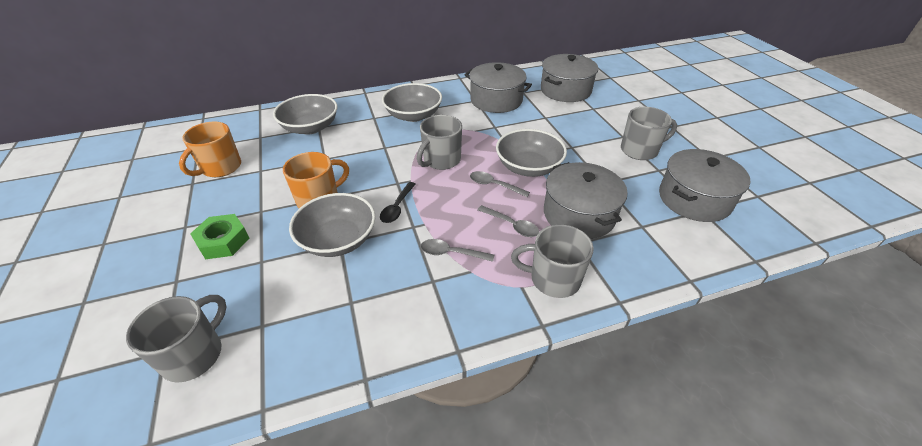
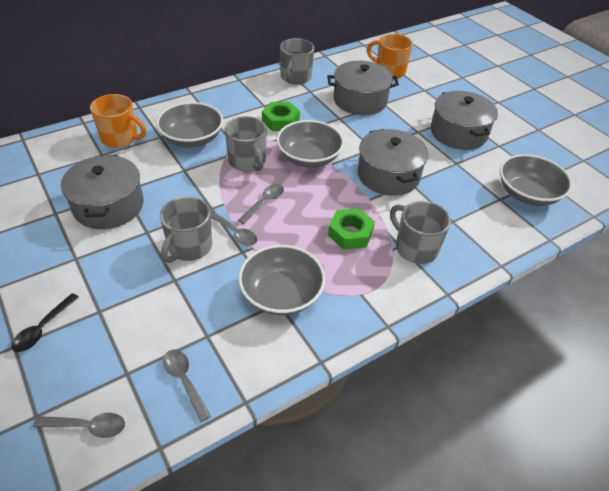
green nut: 1 -> 2
grey spoon: 3 -> 4

